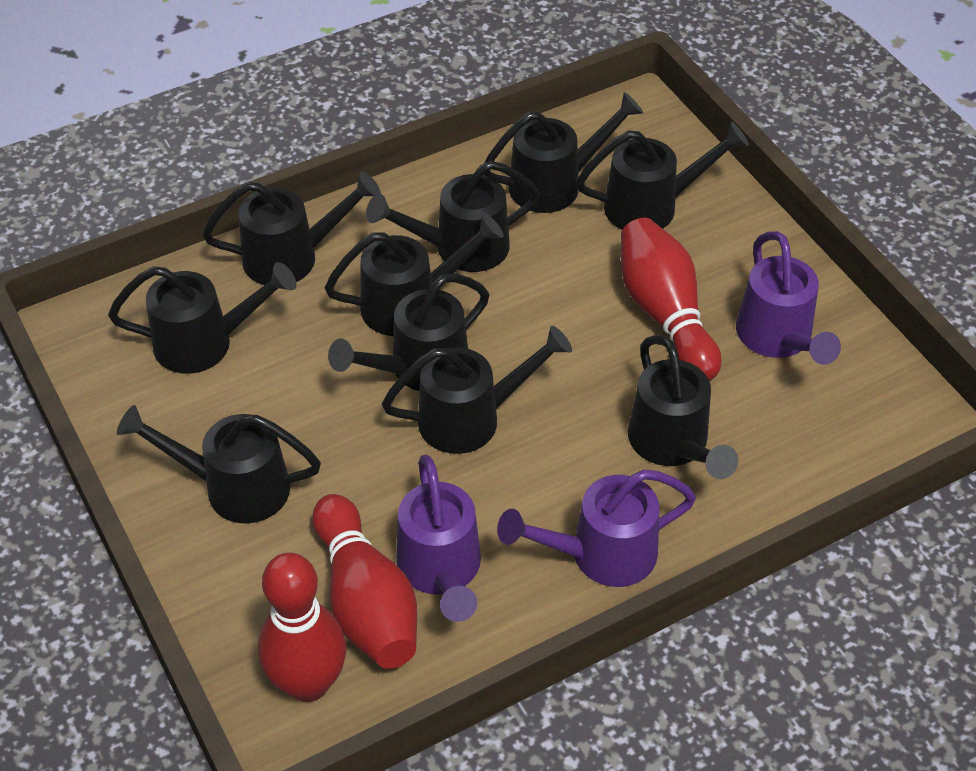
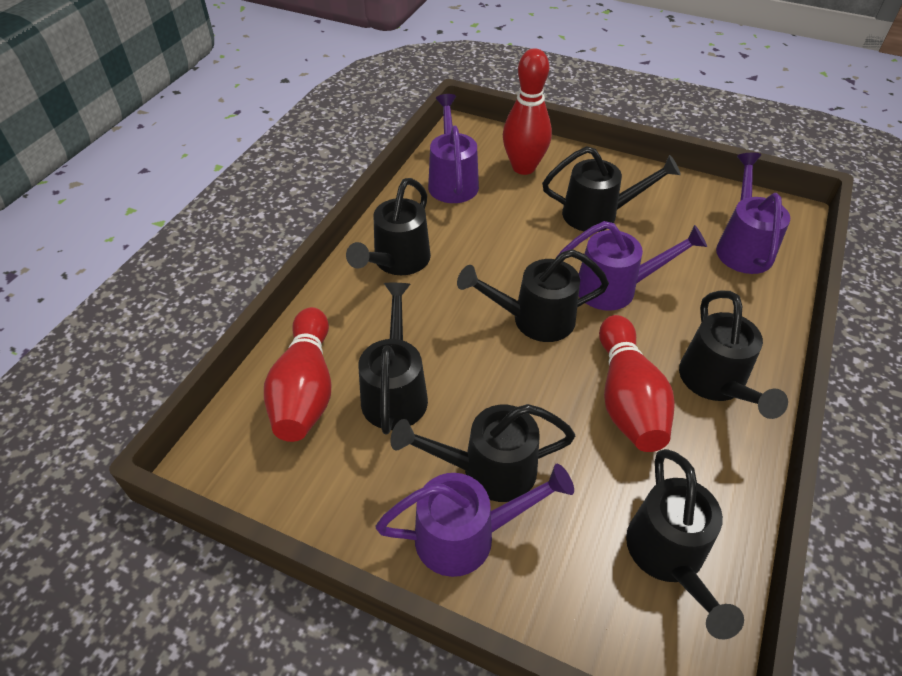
black watering can: 10 -> 7
purple watering can: 3 -> 4

